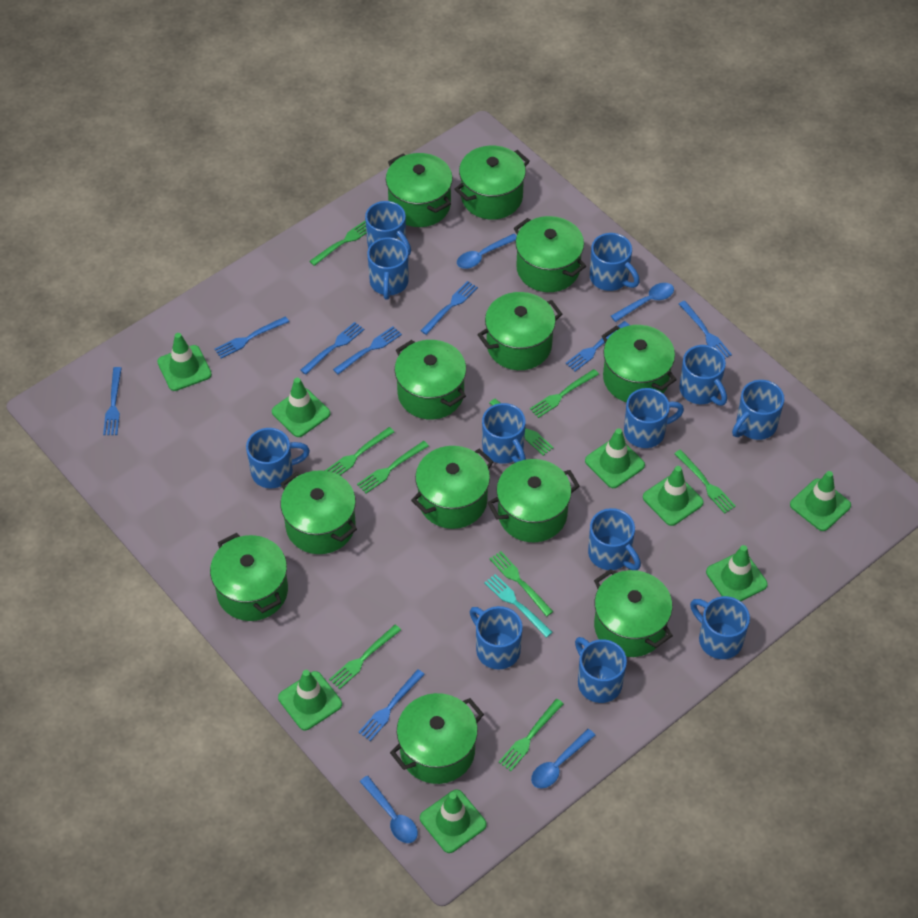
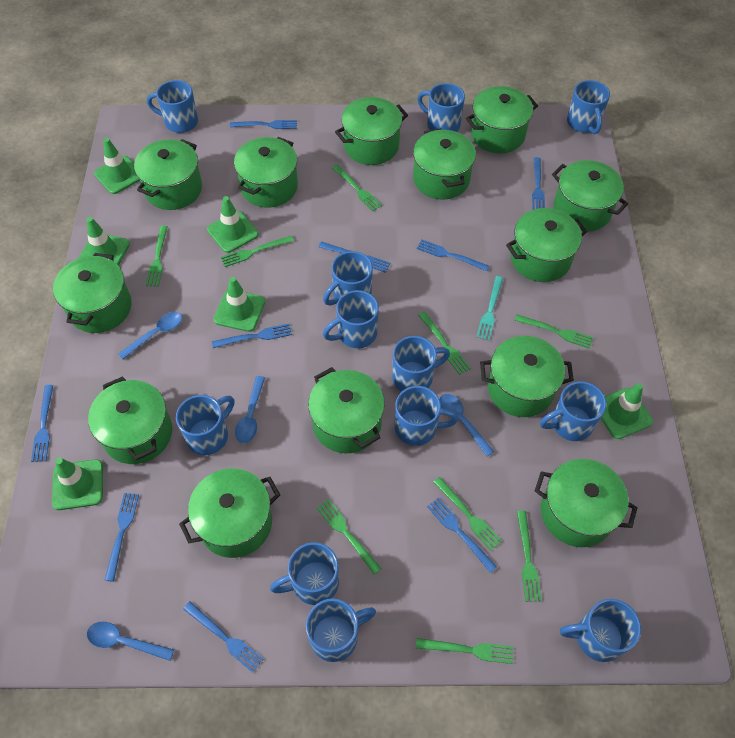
blue fork: 8 -> 9
green pot: 12 -> 13
green traffic cone: 8 -> 6

